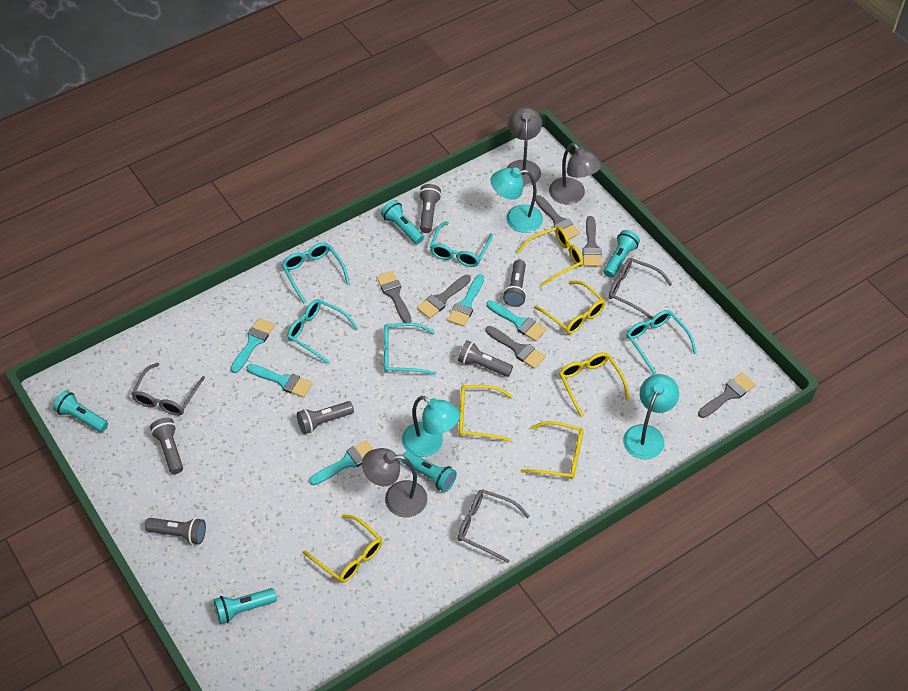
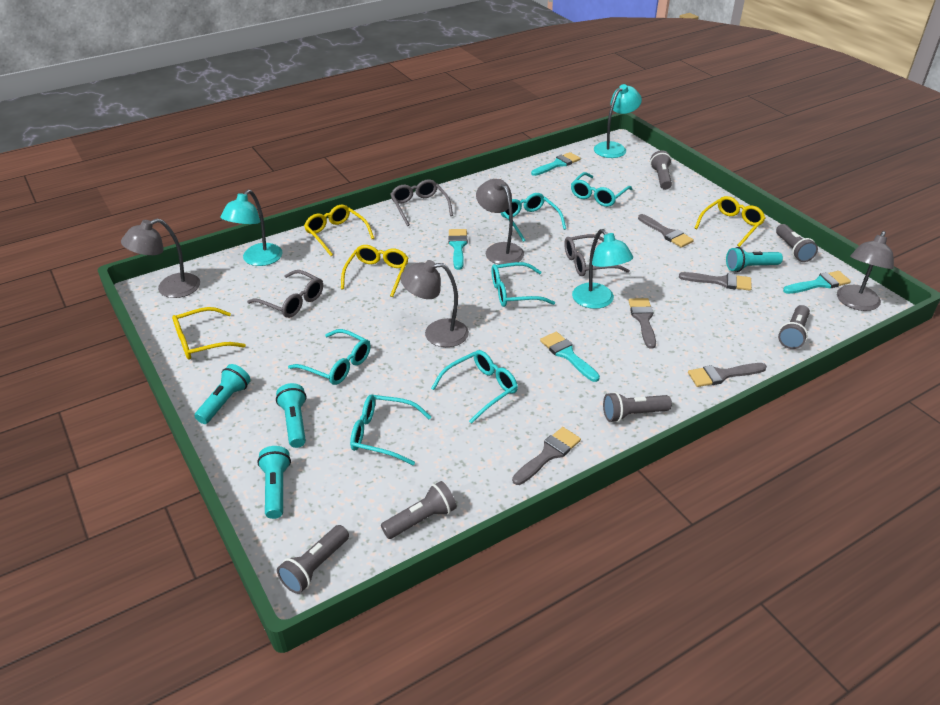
grey brush: 6 -> 5
grey lamp: 3 -> 4
turquoise brush: 5 -> 4
turquoise flashlight: 5 -> 4
turquoise glasses: 5 -> 6
yellow glasses: 6 -> 4

